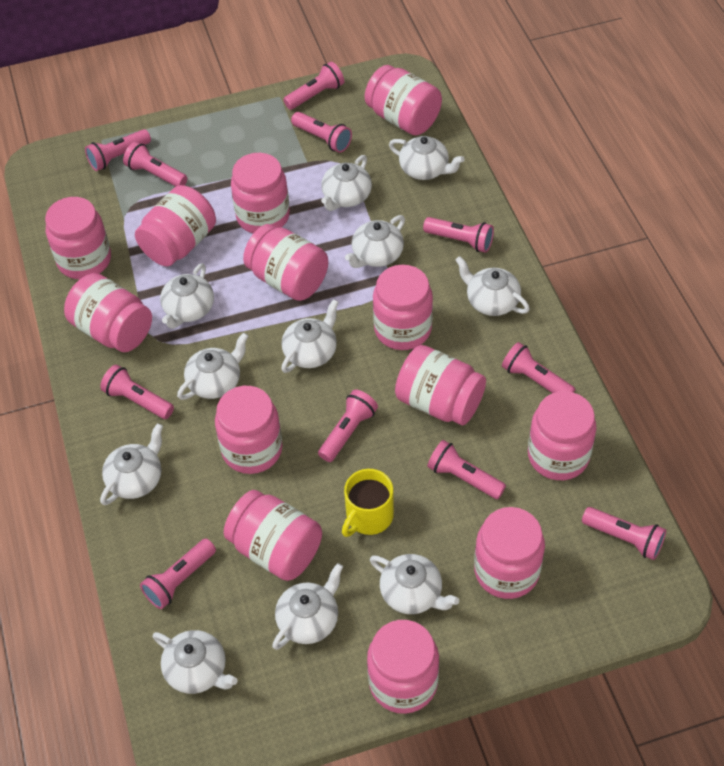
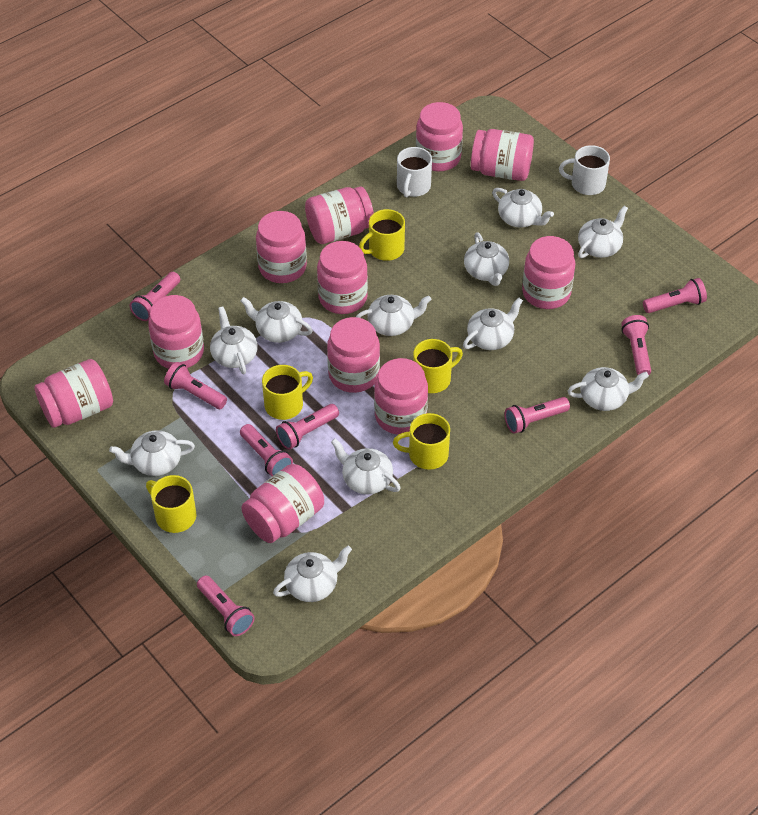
pink flashlight: 11 -> 8
pink jar: 13 -> 11
white mug: 0 -> 2
yellow mug: 1 -> 5

